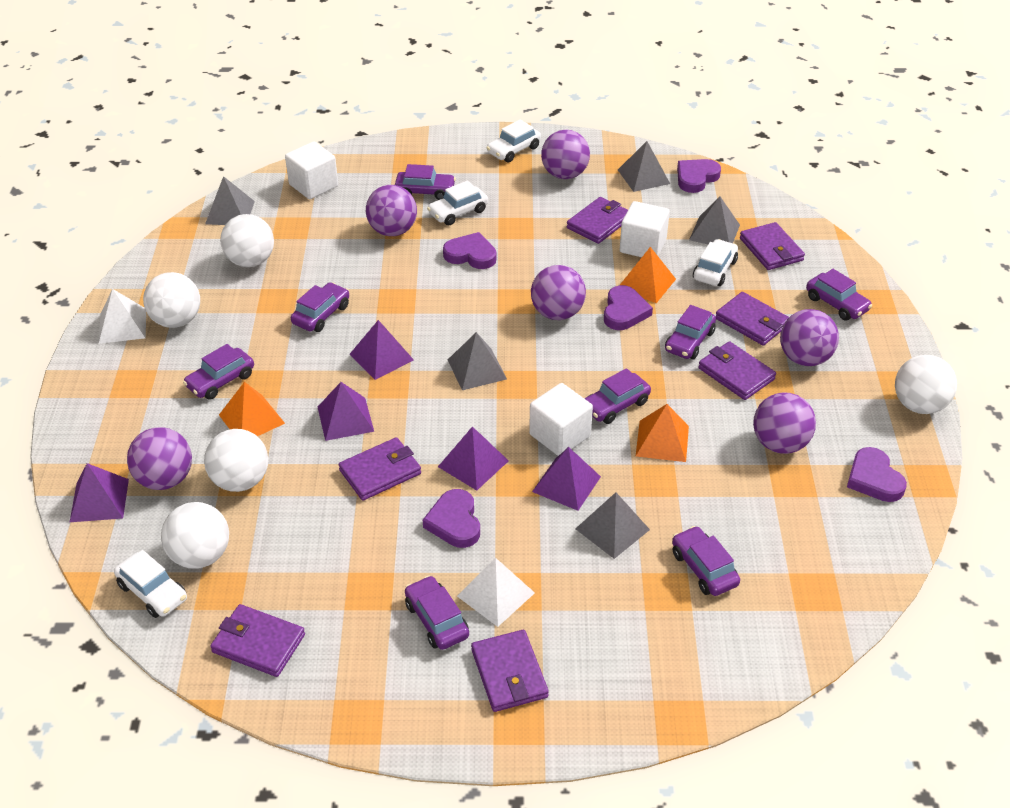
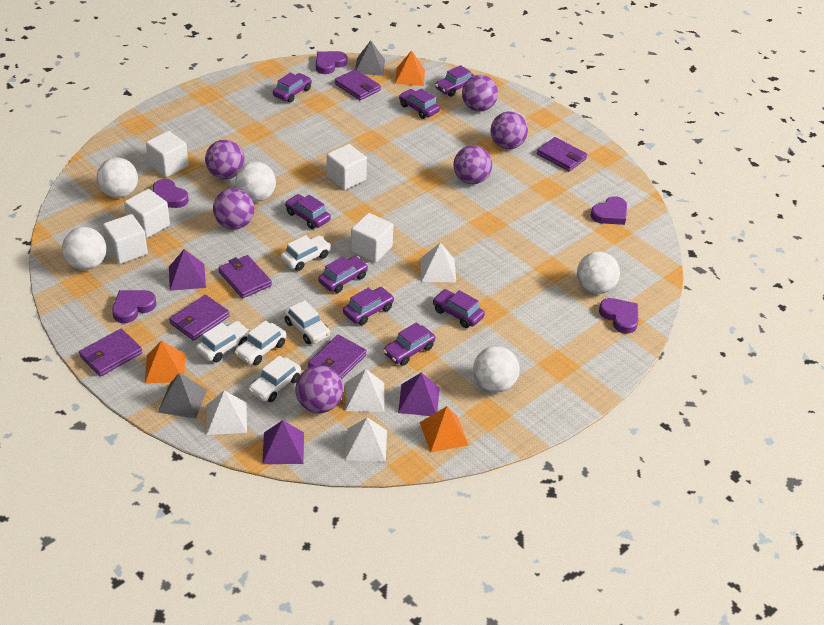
grey pyramid: 5 -> 2
purple pyramid: 5 -> 3
purple wallet: 7 -> 6
white car: 4 -> 5
white cube: 3 -> 5
white pyramid: 2 -> 4

